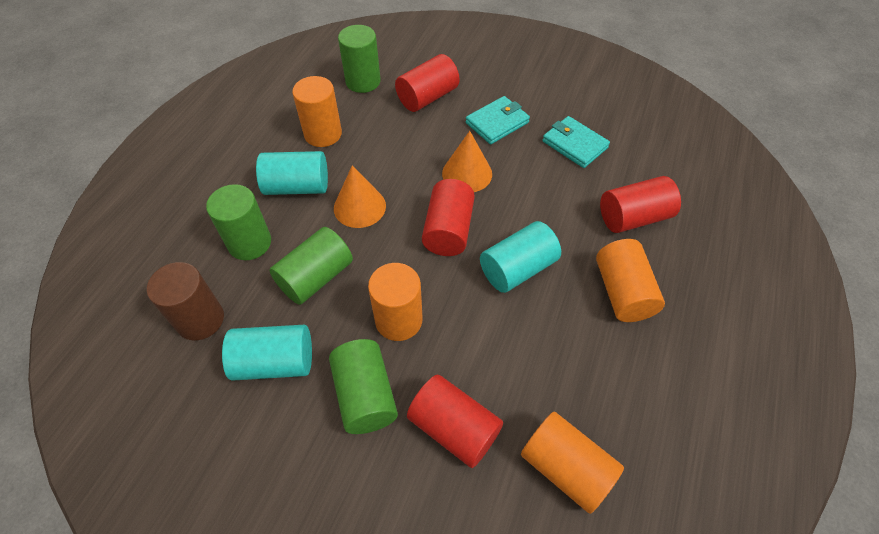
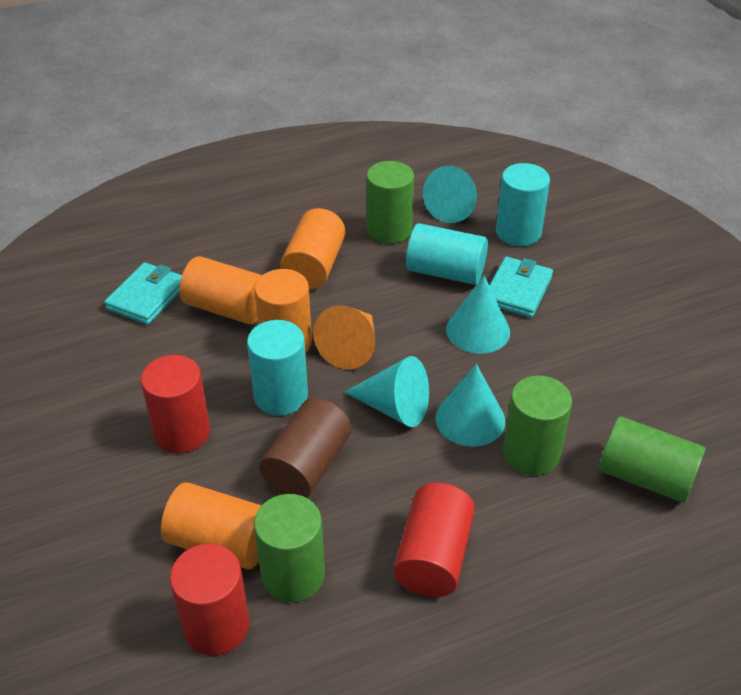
orange cone: 2 -> 1
red cylinder: 4 -> 3
turquoise cone: 0 -> 4

